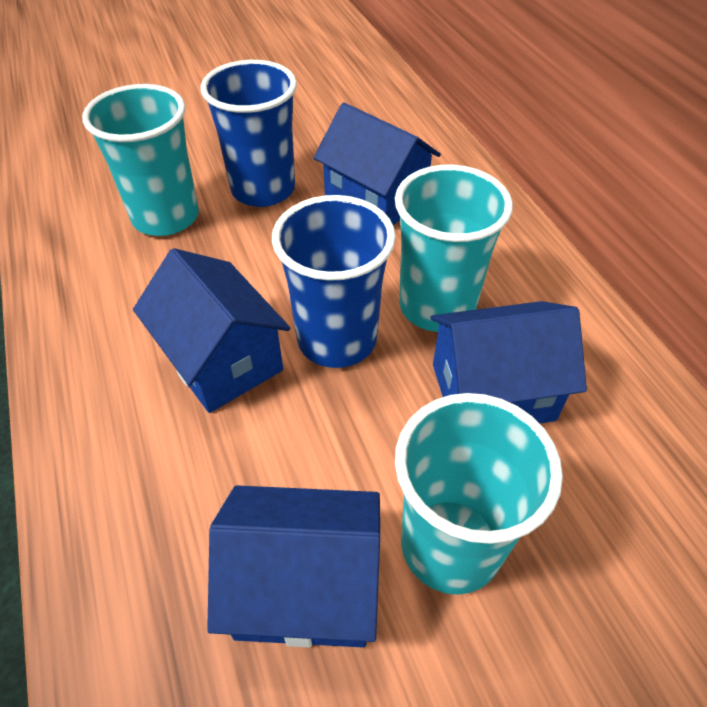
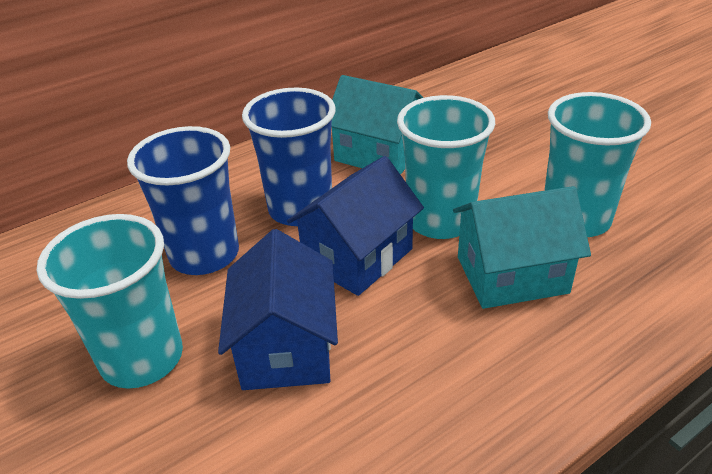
blue house: 4 -> 2
turquoise house: 0 -> 2

